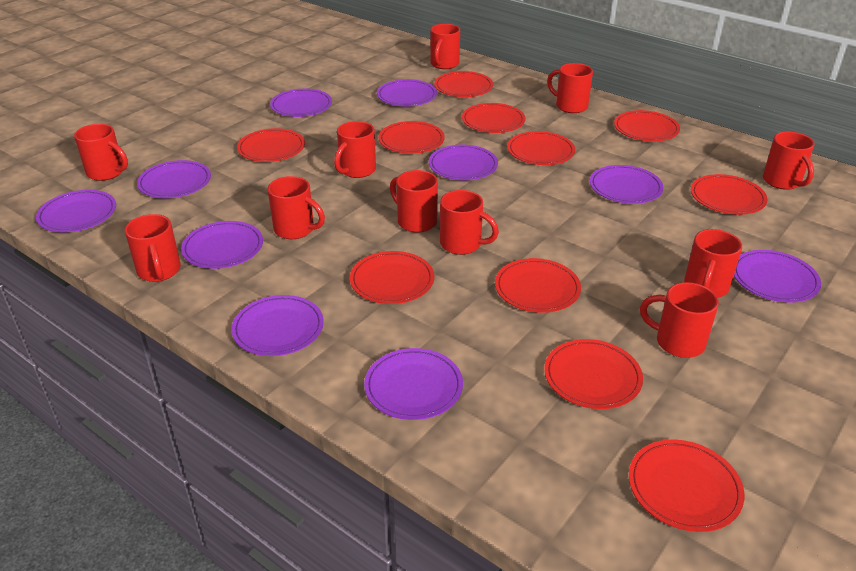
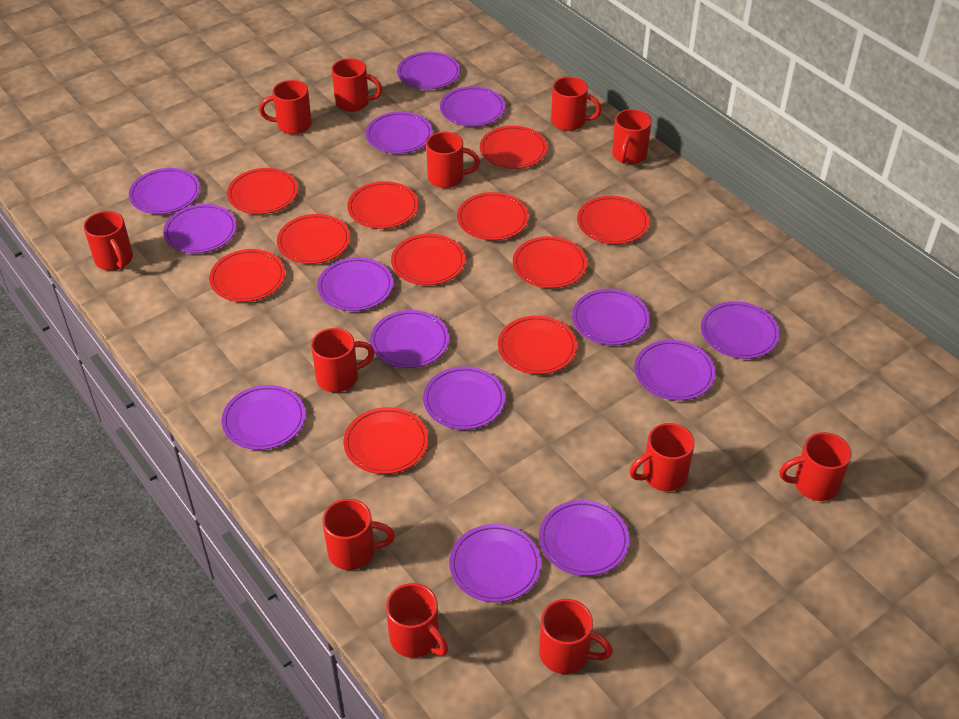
purple plate: 10 -> 14
red mug: 11 -> 12

